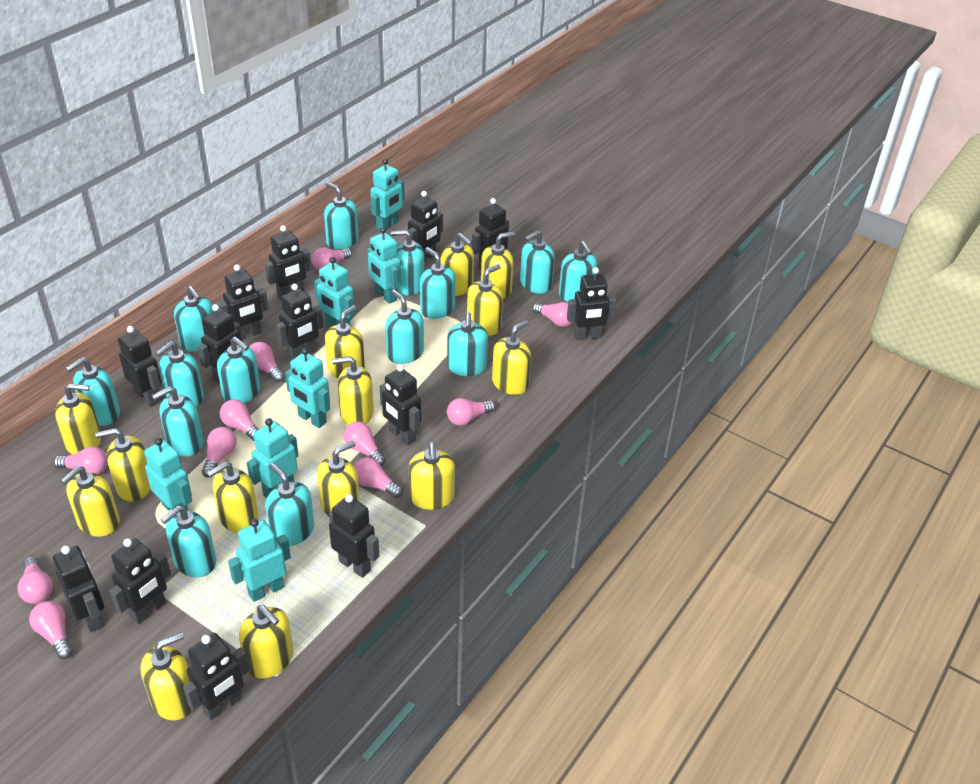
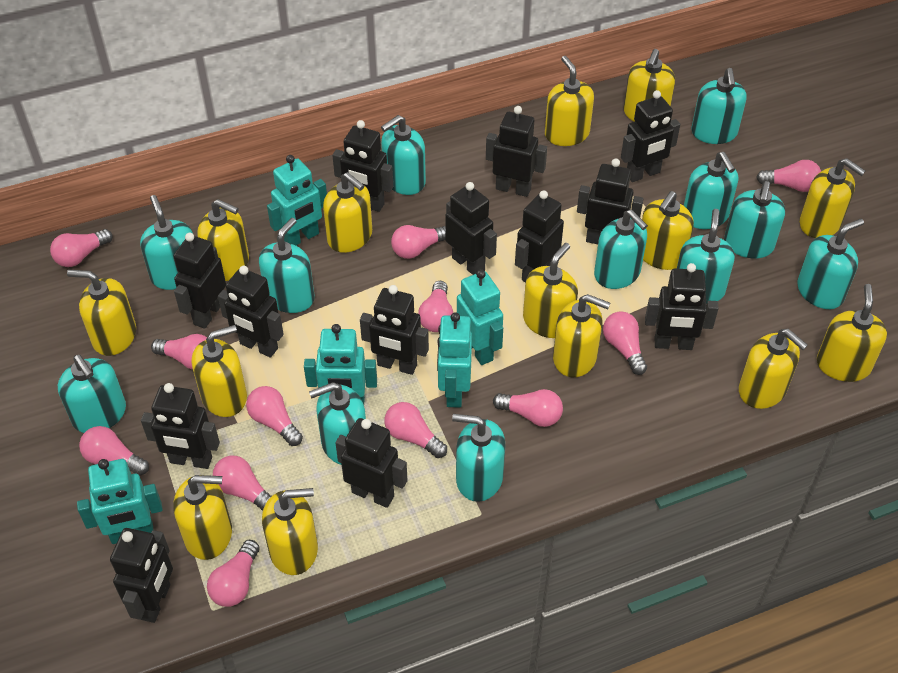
pink light bulb: 11 -> 12
turquoise robot: 7 -> 5
turquoise soap dispenser: 14 -> 12

